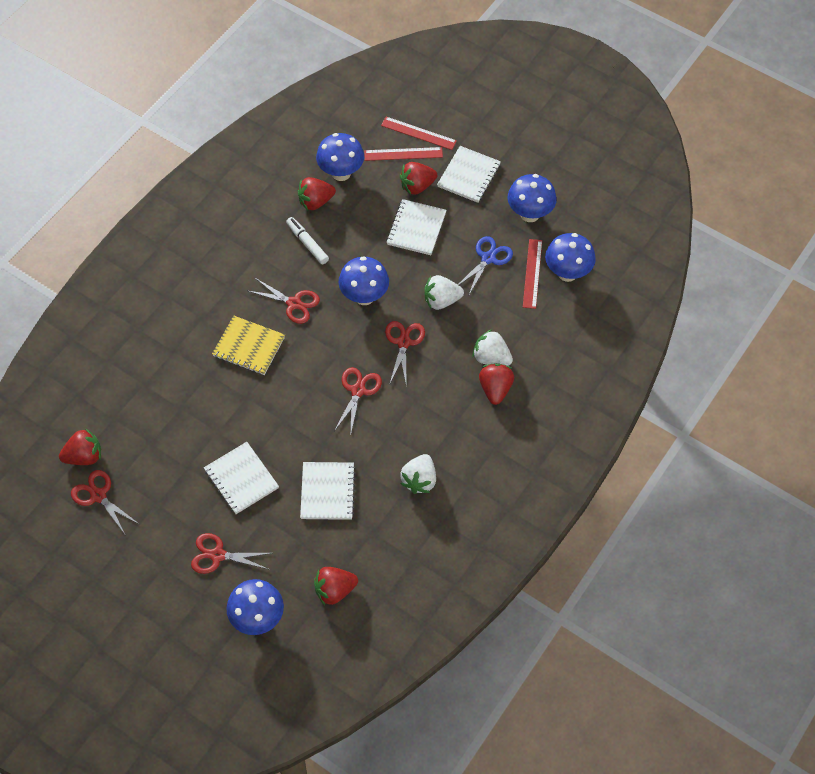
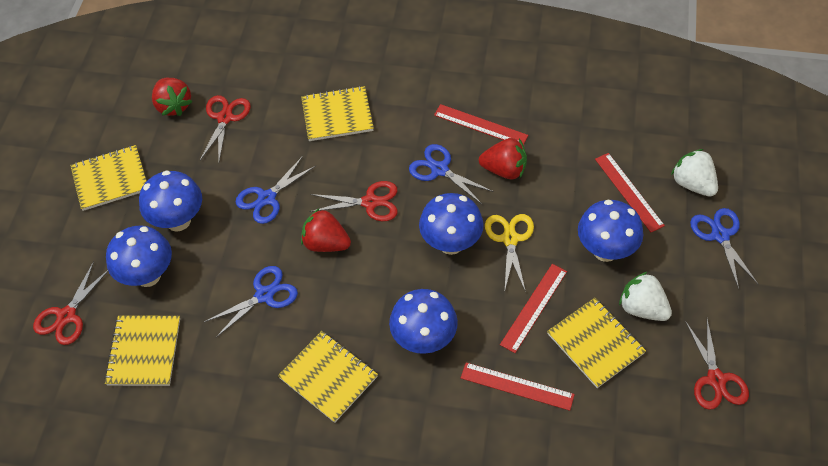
blue scissors: 1 -> 4
red ruler: 3 -> 4
red scissors: 5 -> 4
red strawberry: 5 -> 3
white marker: 1 -> 0
white notebook: 4 -> 0
white strawberry: 3 -> 2
yellow notebook: 1 -> 5
yellow scissors: 0 -> 1

